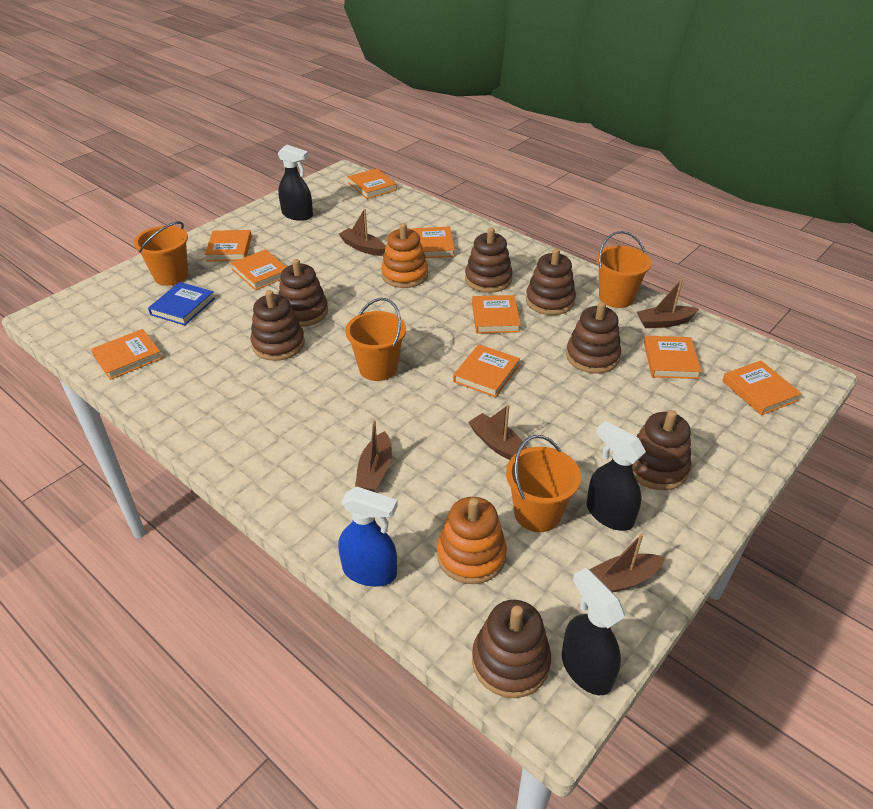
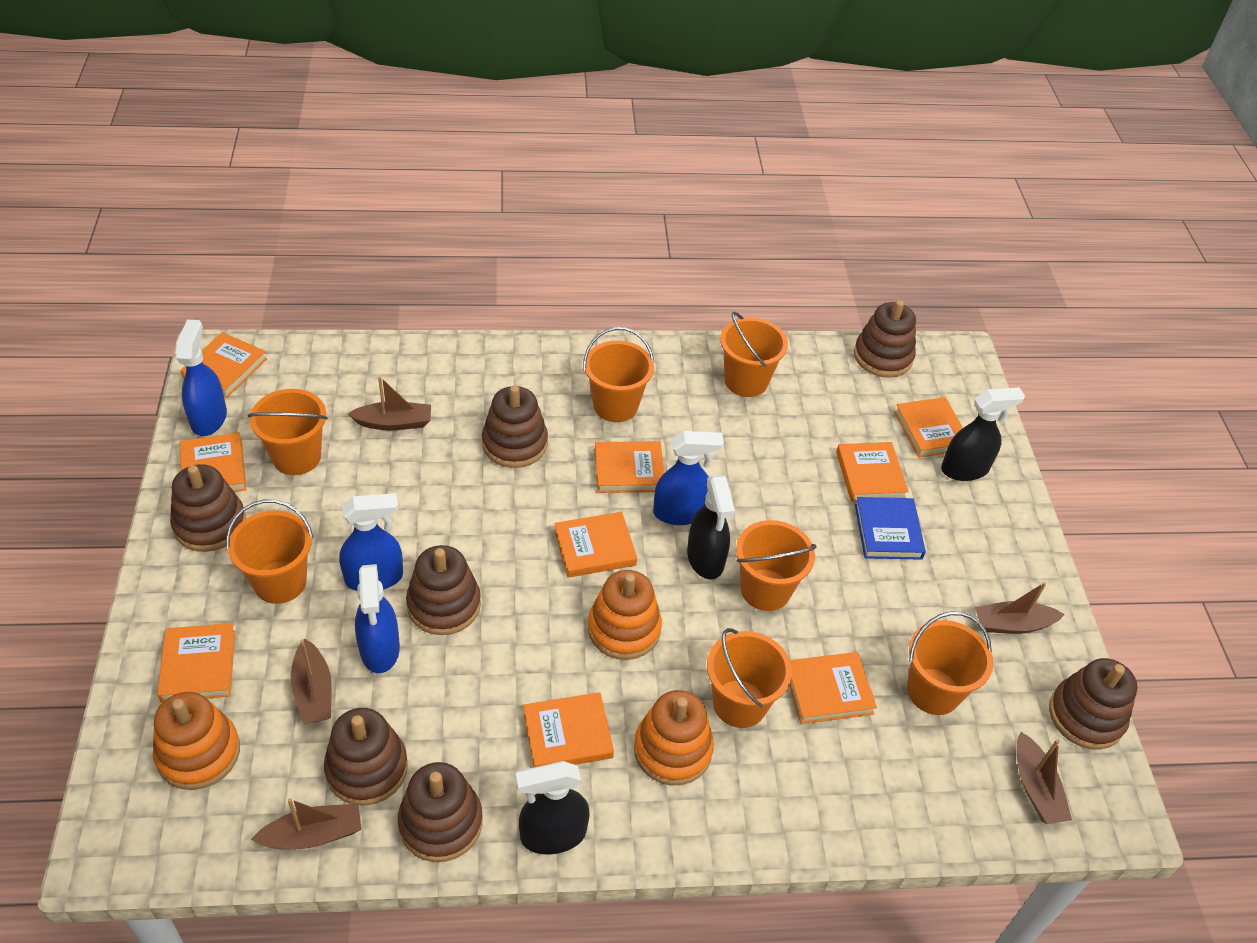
blue spray bottle: 1 -> 4
orange bucket: 4 -> 7
orange stacking toy: 2 -> 3

